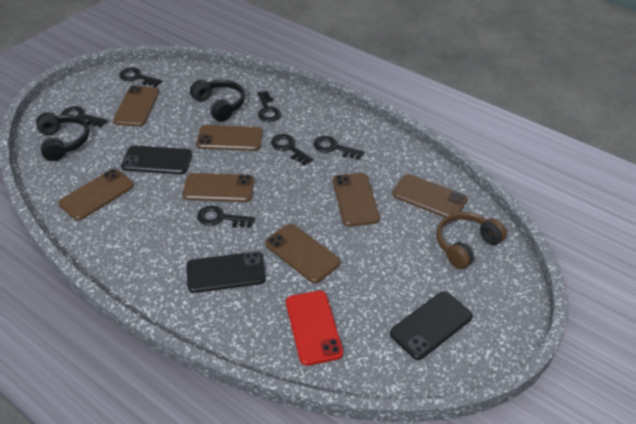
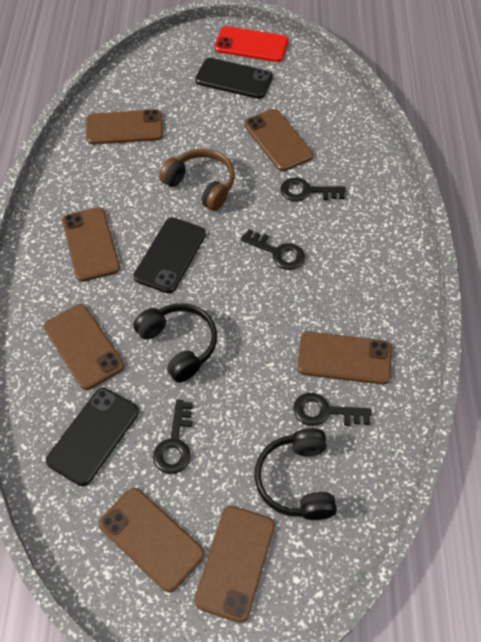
black key: 6 -> 4

